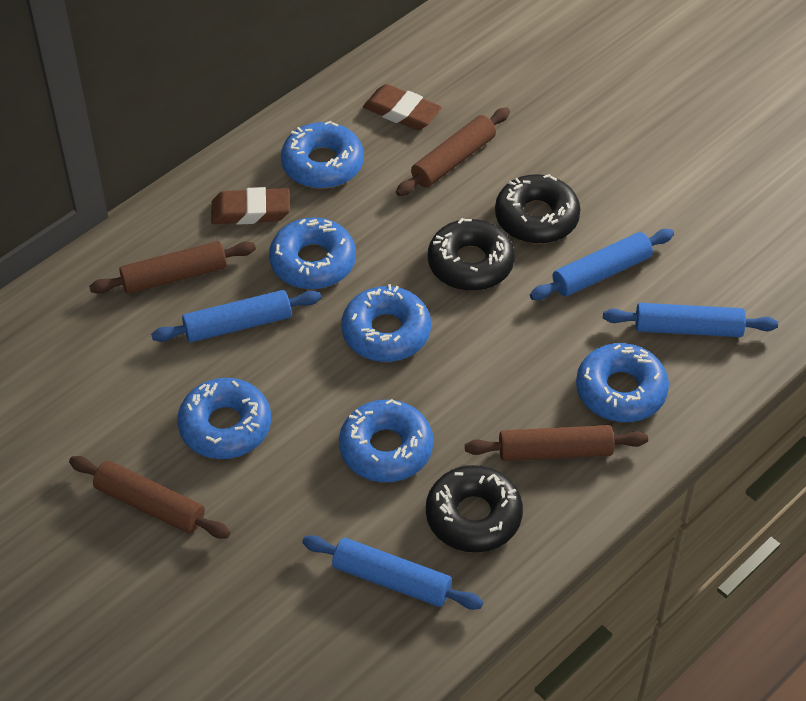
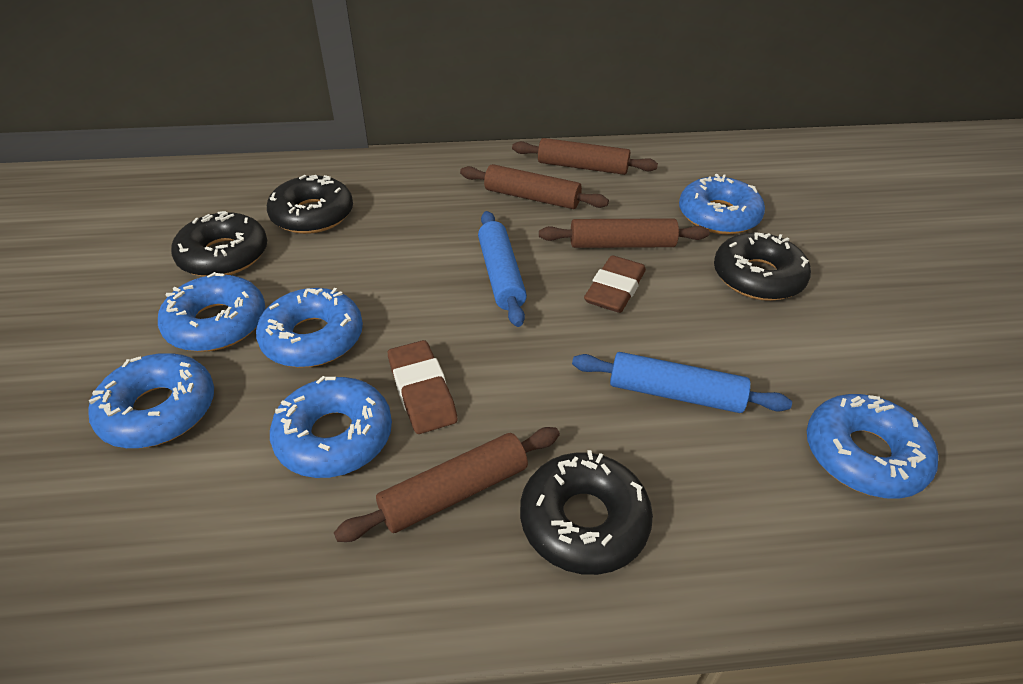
black donut: 3 -> 4
blue rolling pin: 4 -> 2

